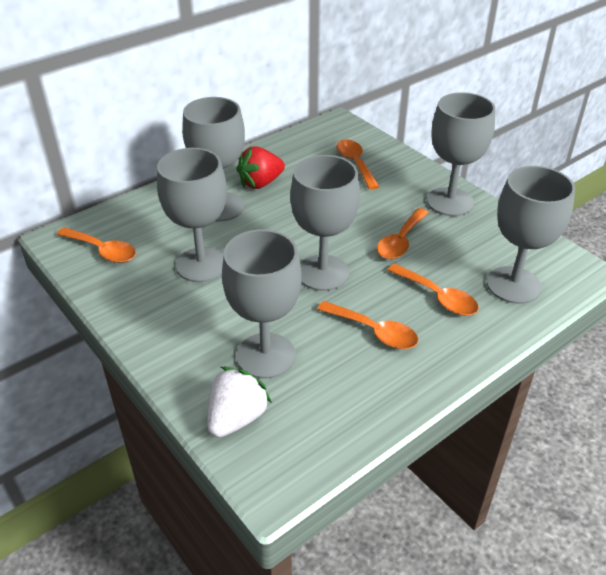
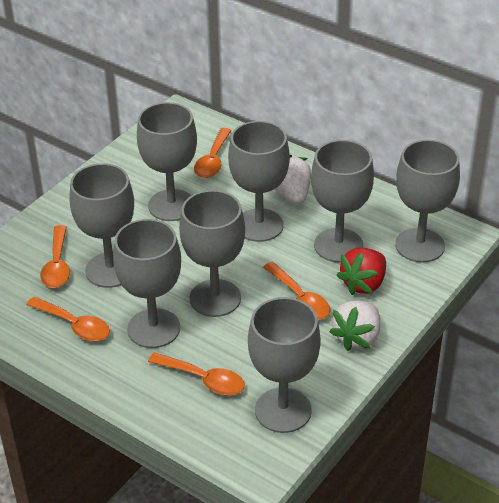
grey goblet: 6 -> 8
white strawberry: 1 -> 2

